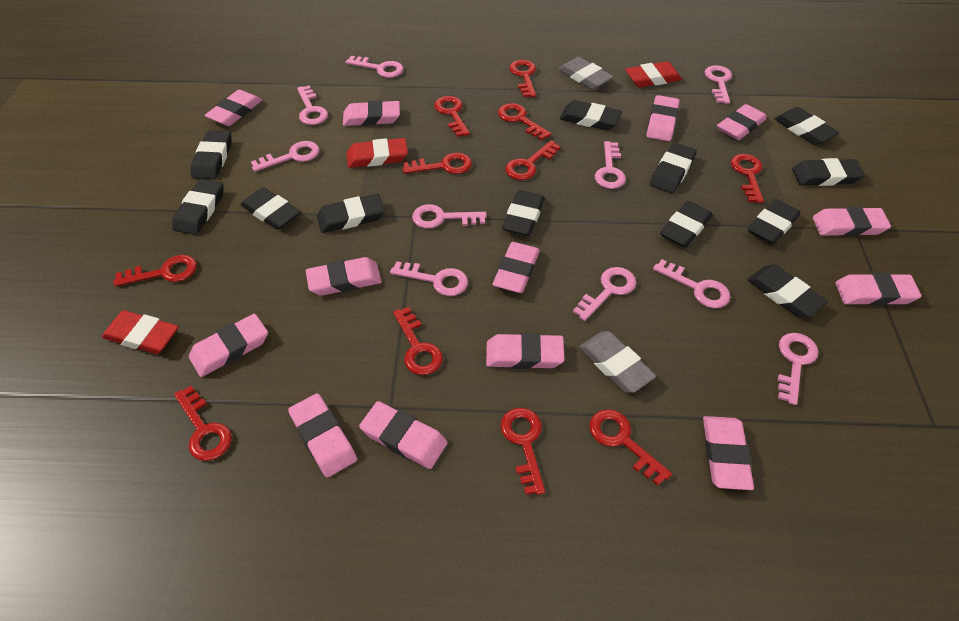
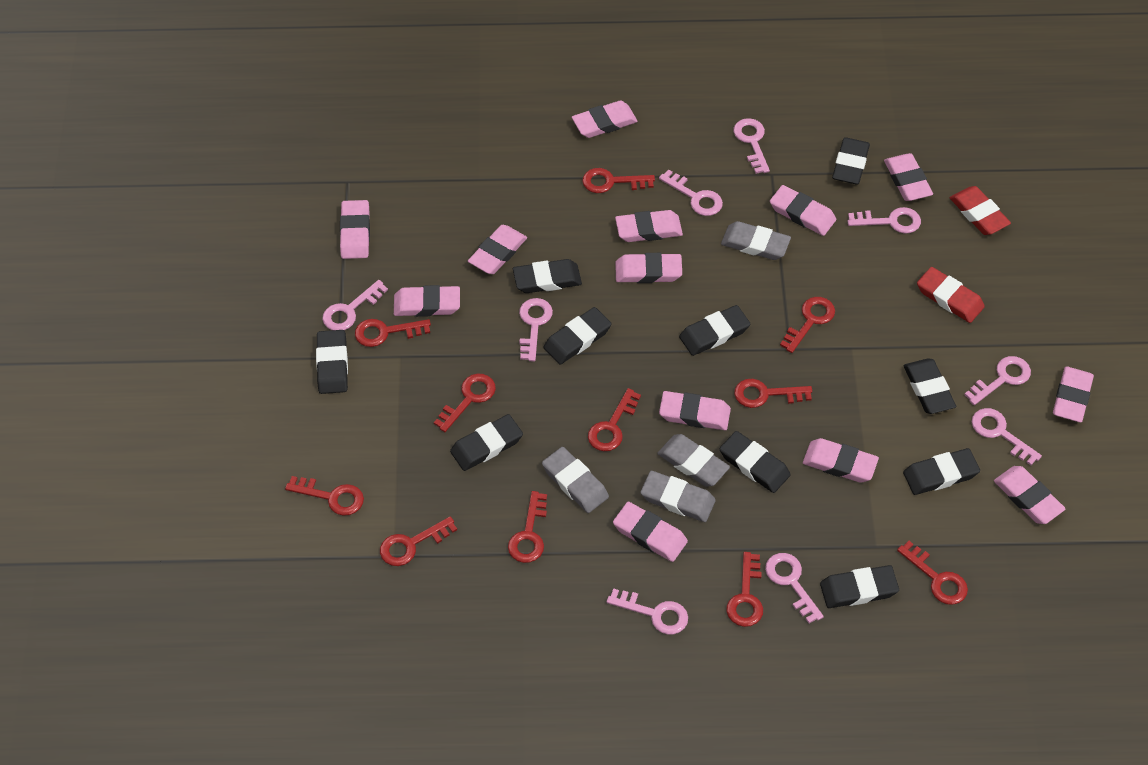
black eraser: 12 -> 10
grey eraser: 2 -> 4
pink key: 10 -> 9
red eraser: 3 -> 2

